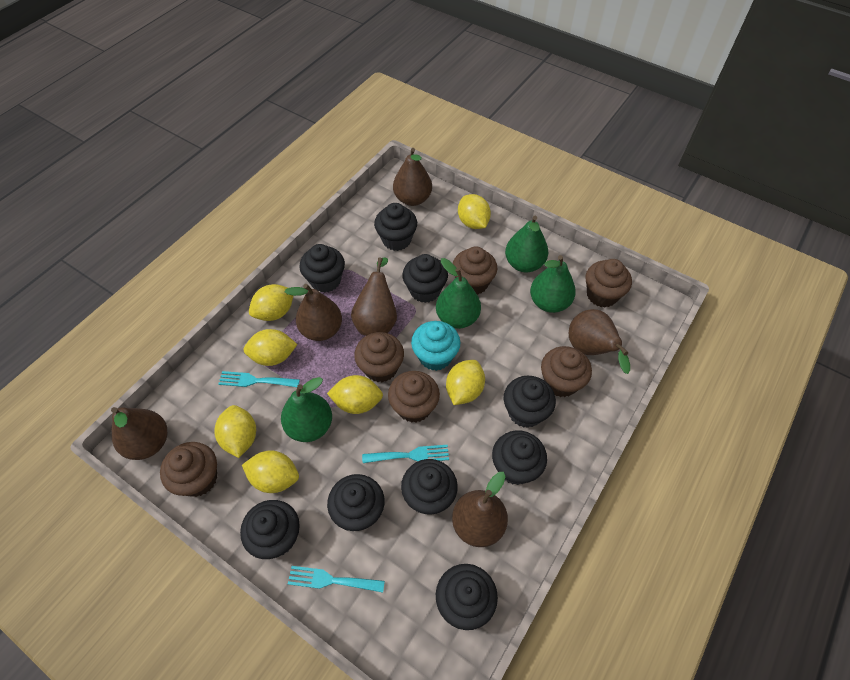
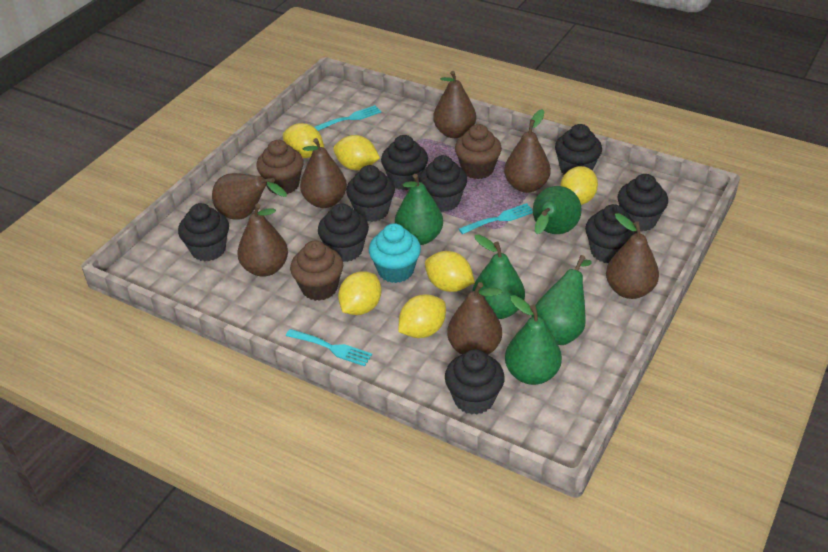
brown cupcake: 6 -> 3
brown pear: 6 -> 7
green pear: 4 -> 5
yellow lemon: 7 -> 6

